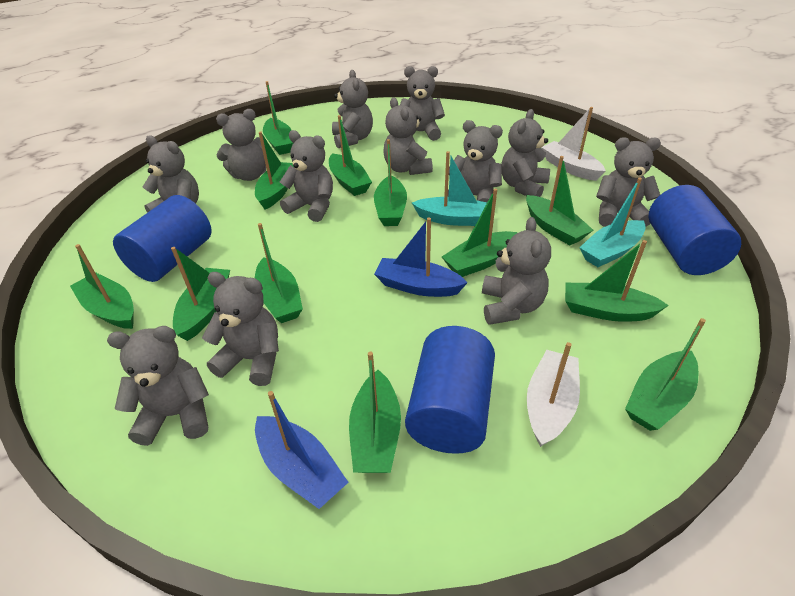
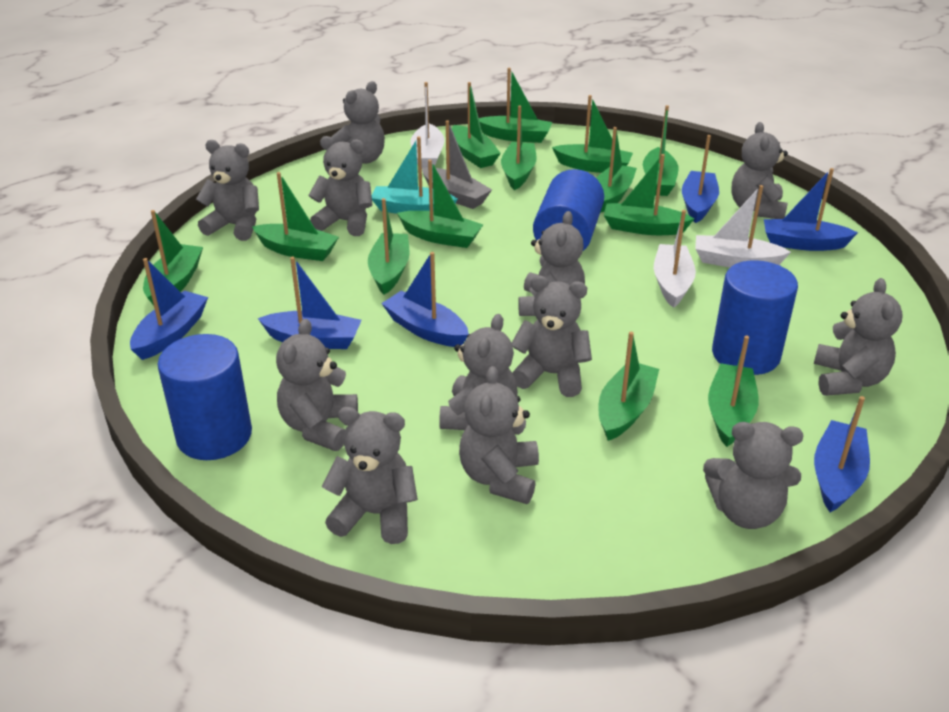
blue boat: 2 -> 6
green boat: 12 -> 13
grey boat: 0 -> 1
turquoise boat: 2 -> 1
white boat: 2 -> 3

